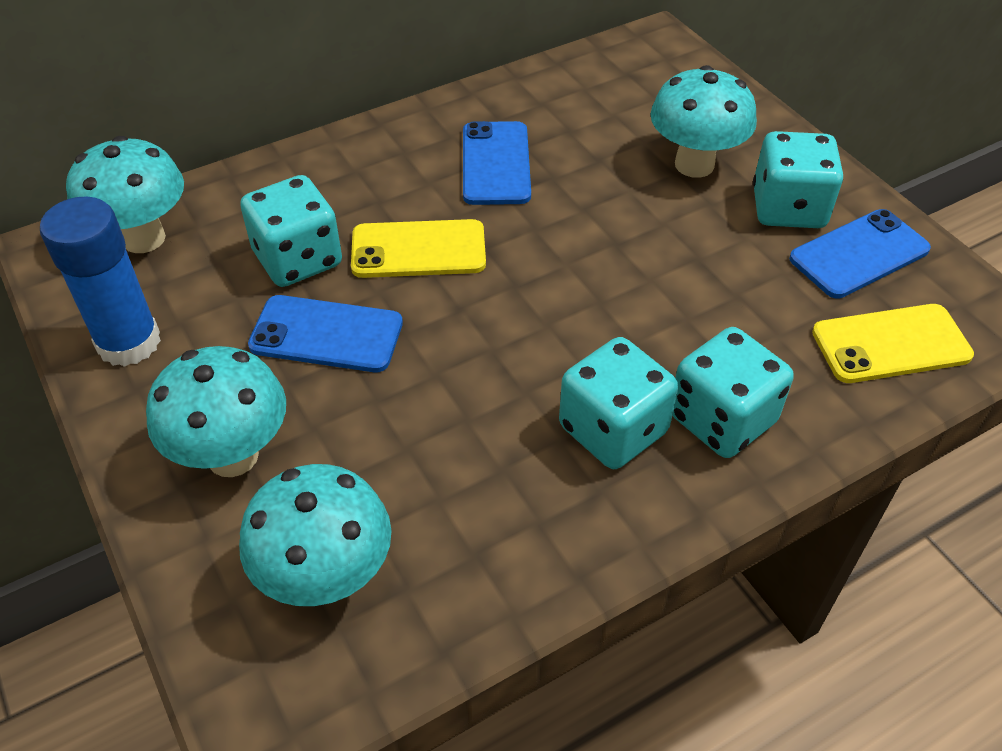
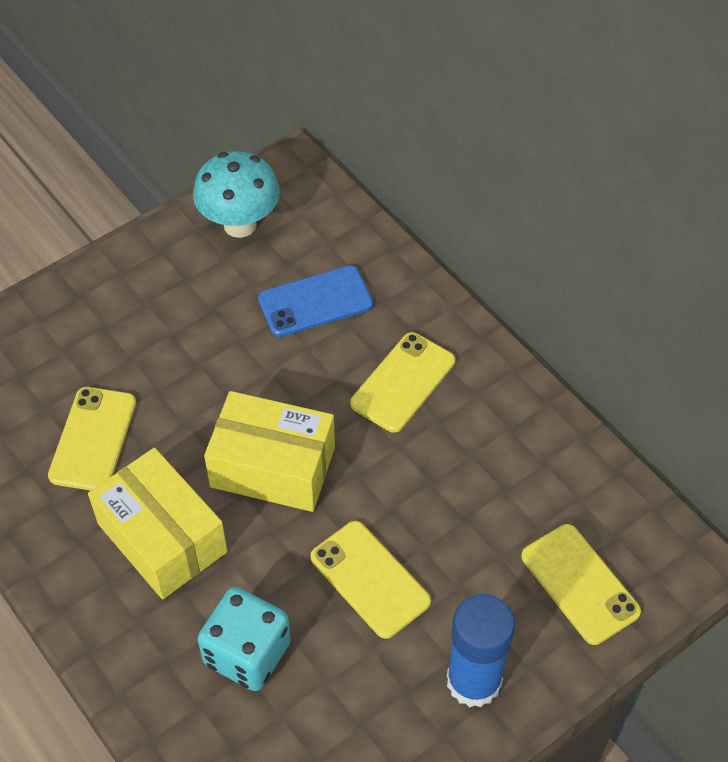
blue phone: 3 -> 1
turquoise dice: 4 -> 1
turquoise mushroom: 4 -> 1
yellow box: 0 -> 2
yellow phone: 2 -> 4

